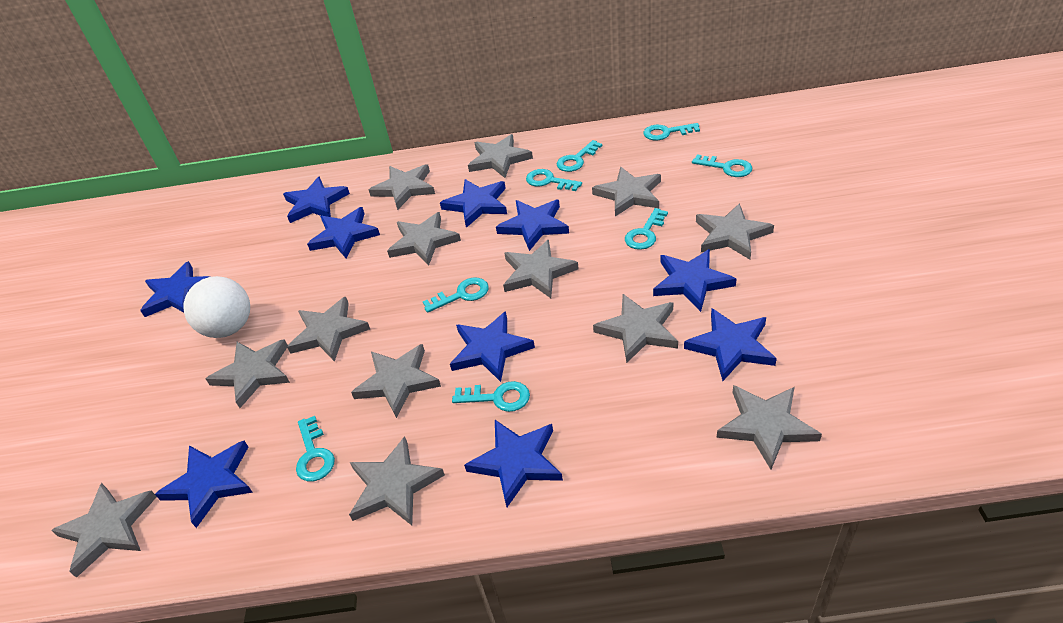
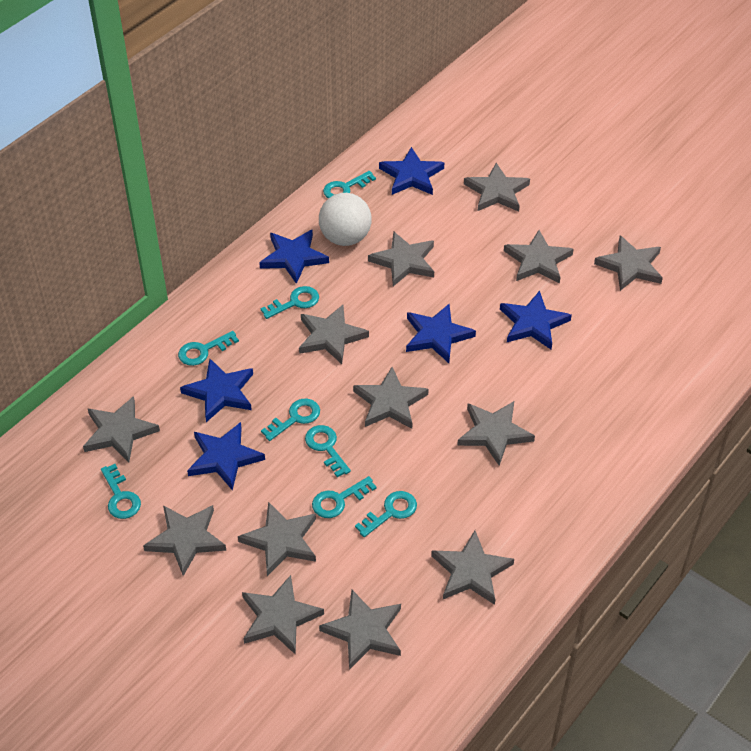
blue star: 10 -> 6

